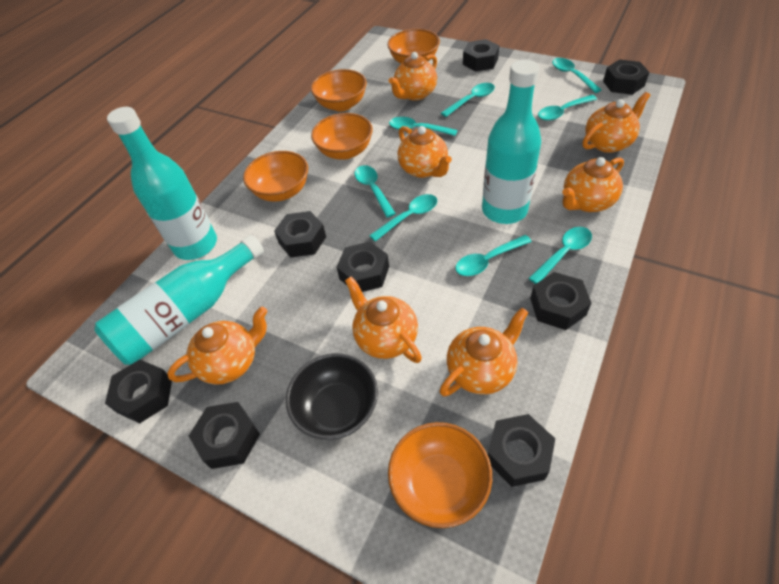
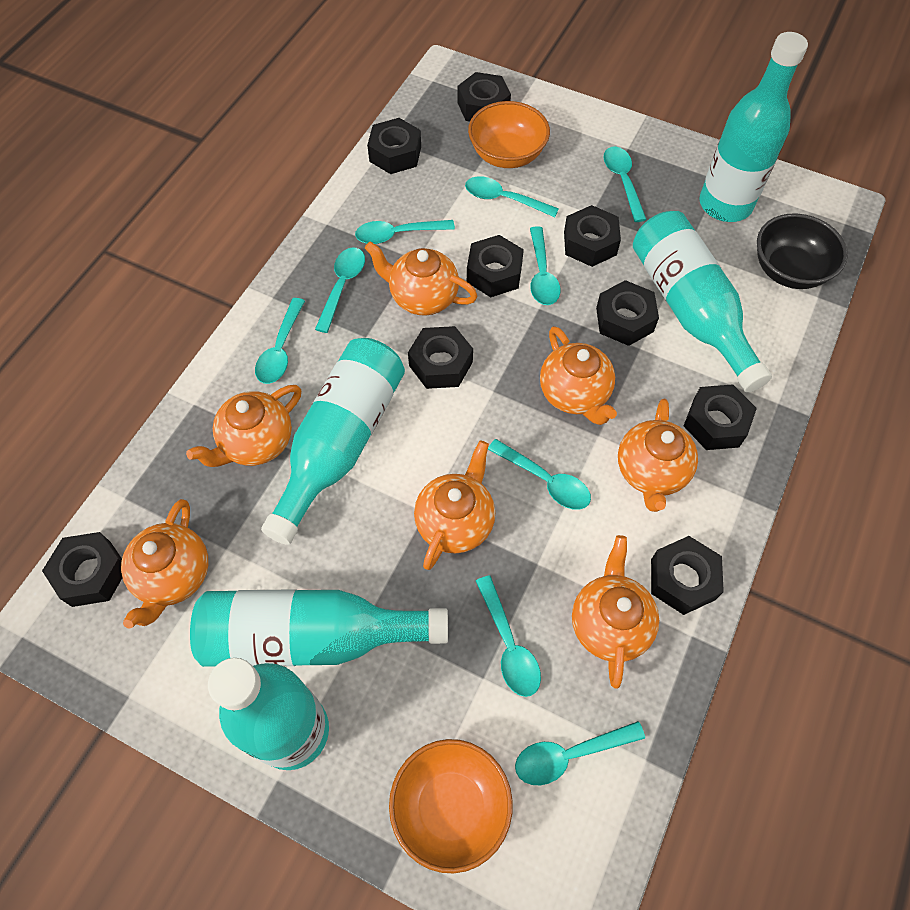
black nut: 8 -> 9
orange bowl: 5 -> 2
turquoise bottle: 3 -> 5
turquoise spoon: 8 -> 9

